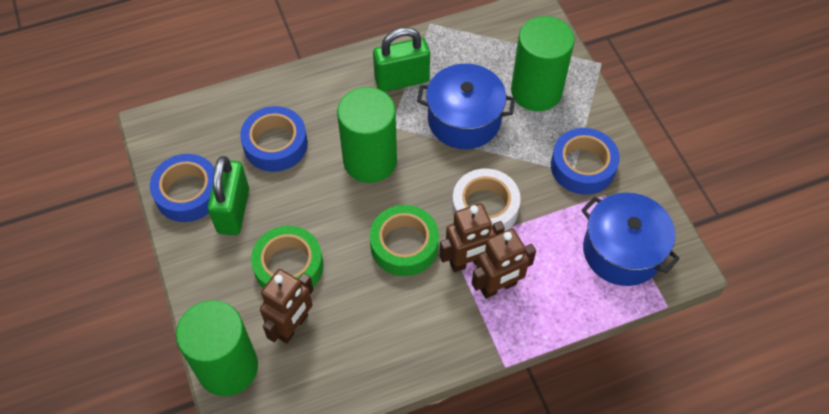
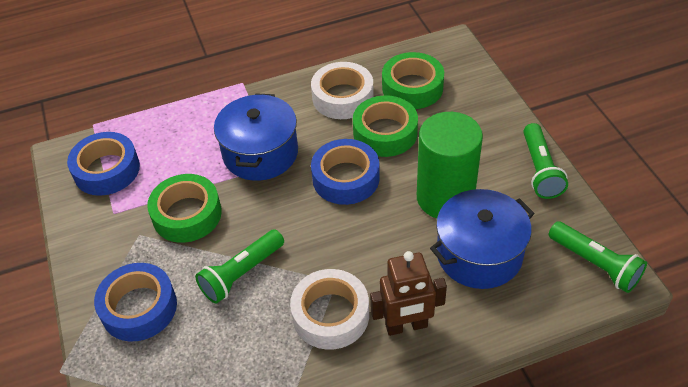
brown robot: 3 -> 1
green cylinder: 3 -> 1
green flashlight: 0 -> 3
green padlock: 2 -> 0
green tape: 2 -> 3
white tape: 1 -> 2

